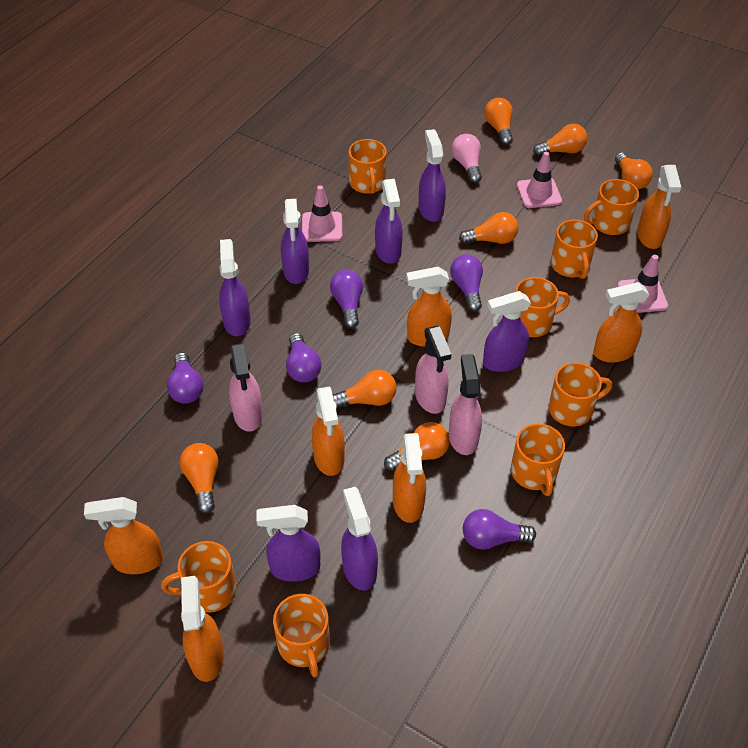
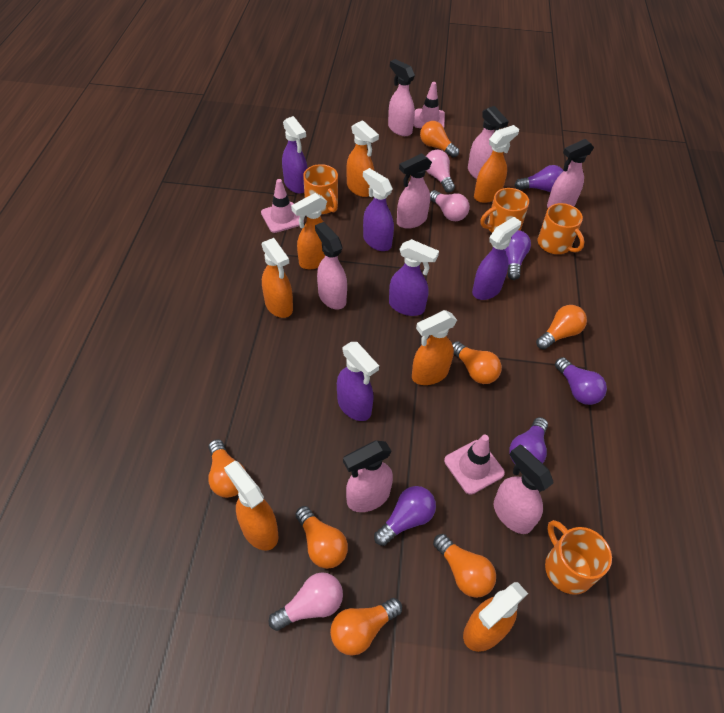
orange mug: 8 -> 4
pink light bulb: 1 -> 3
pink spray bottle: 3 -> 7
purple spray bottle: 7 -> 5

